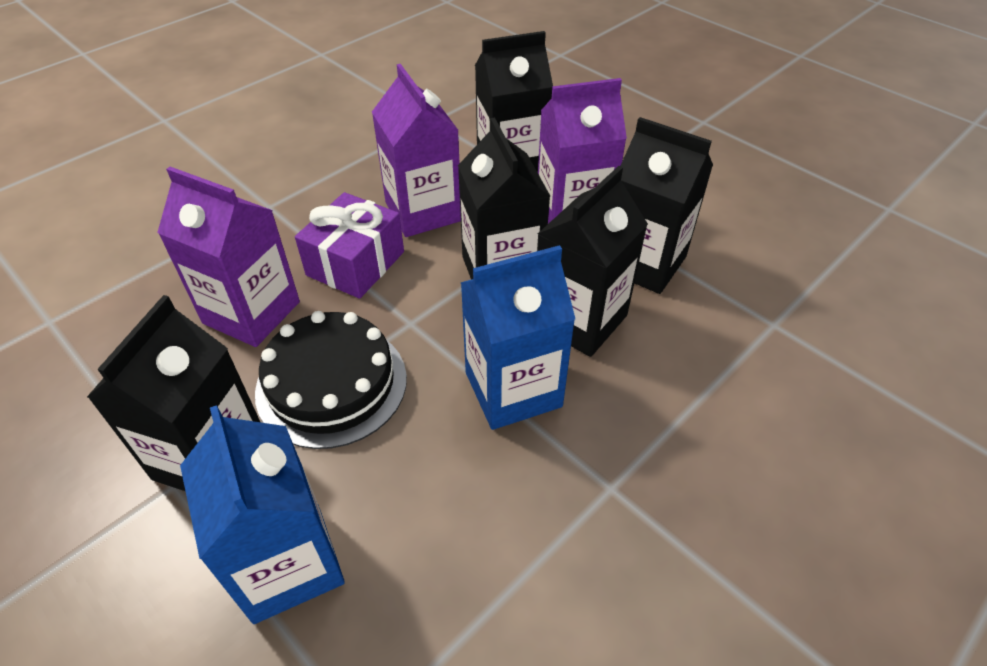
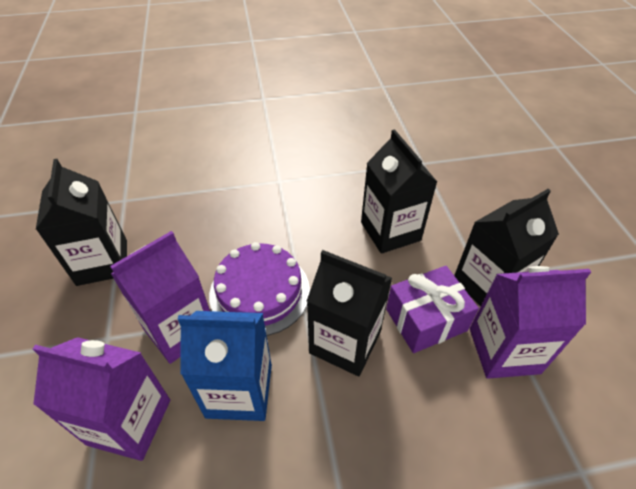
black cake: 1 -> 0
black carton: 5 -> 4
blue carton: 2 -> 1
purple cake: 0 -> 1

